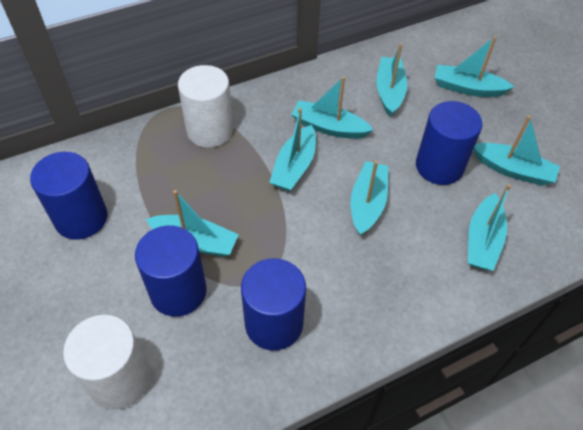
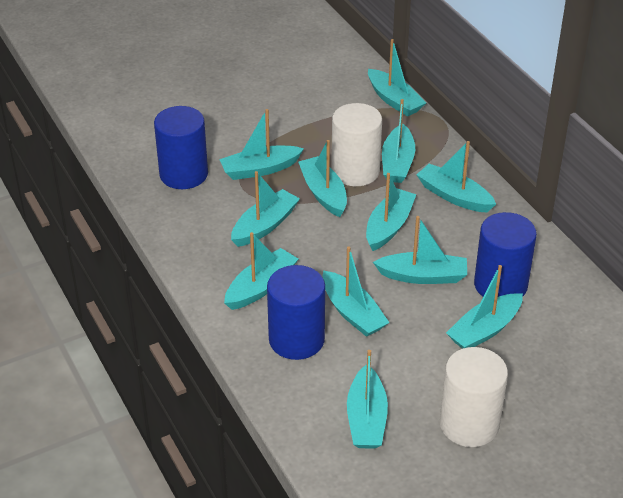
blue cylinder: 4 -> 3
turquoise boat: 8 -> 12

